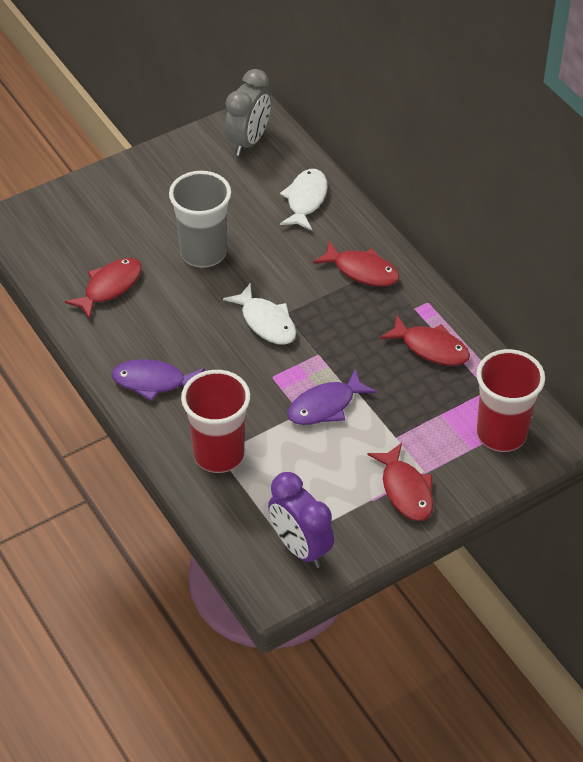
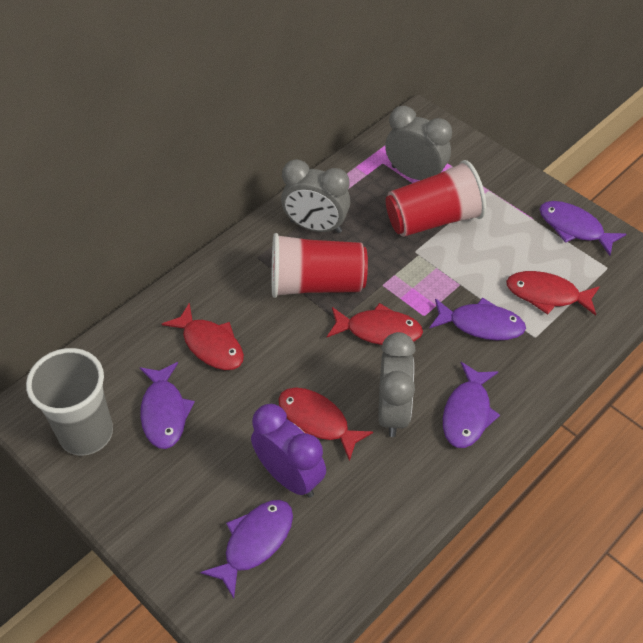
grey clock: 1 -> 3
purple fish: 2 -> 5
white fish: 2 -> 0

